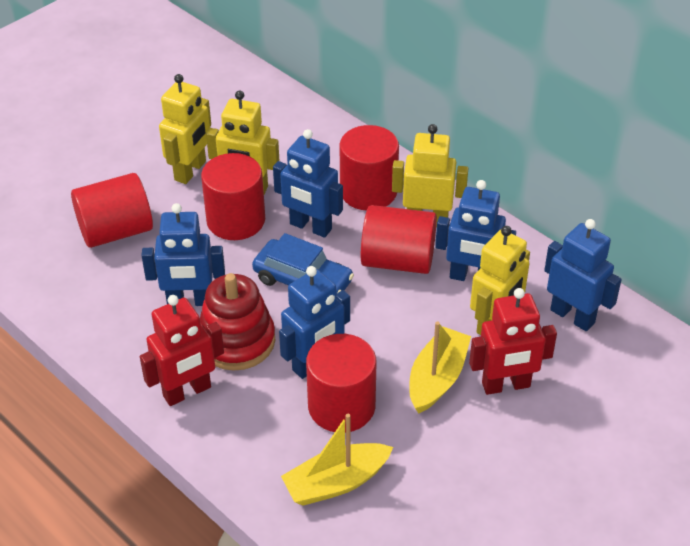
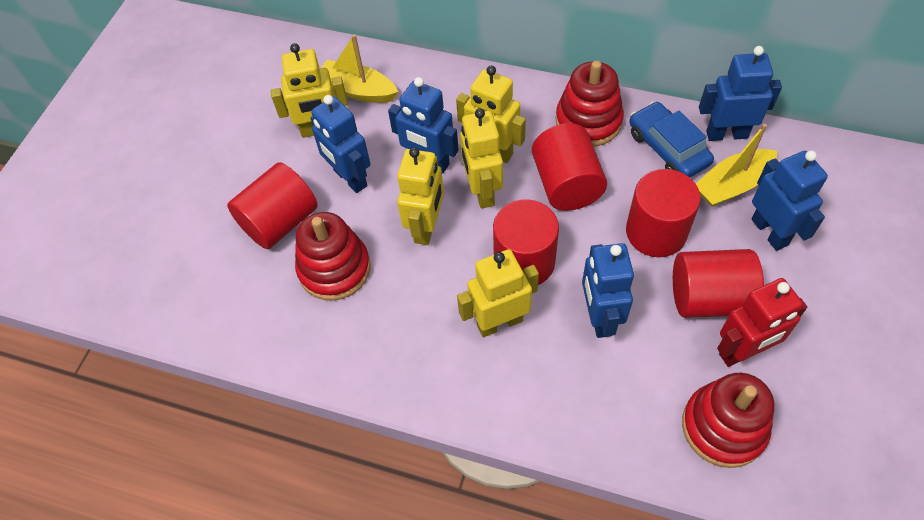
red robot: 2 -> 1
red stacking toy: 1 -> 3
yellow robot: 4 -> 5

